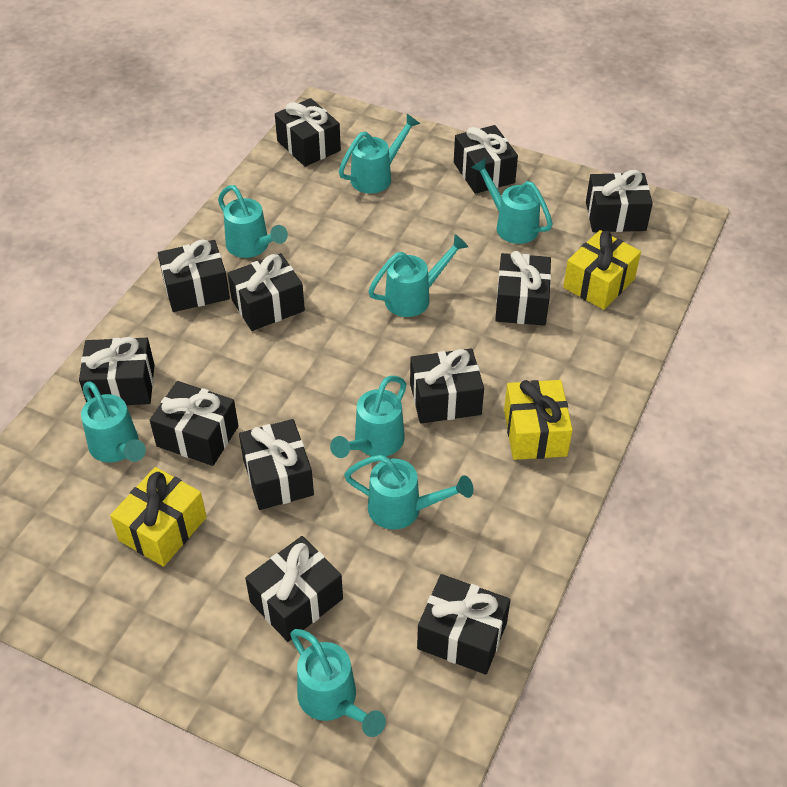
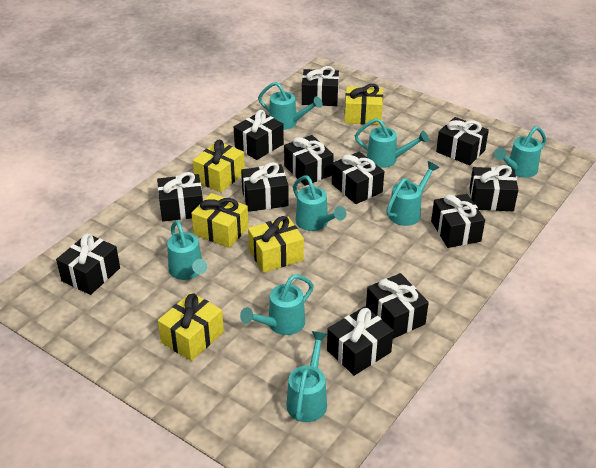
yellow gift: 3 -> 5

